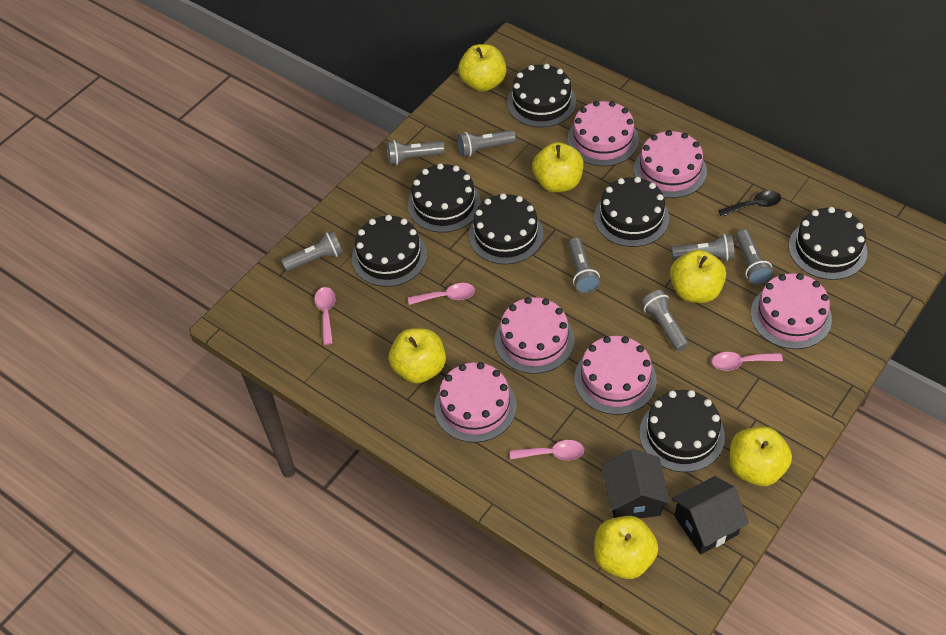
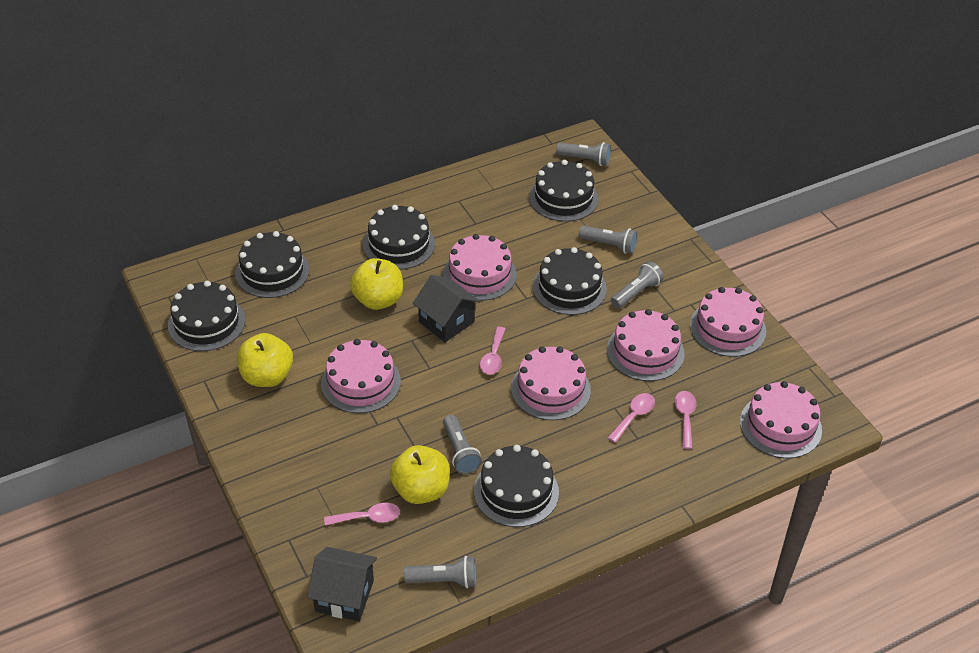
black cake: 7 -> 6
black spoon: 1 -> 0
grey flashlight: 7 -> 5
yellow apple: 6 -> 3

